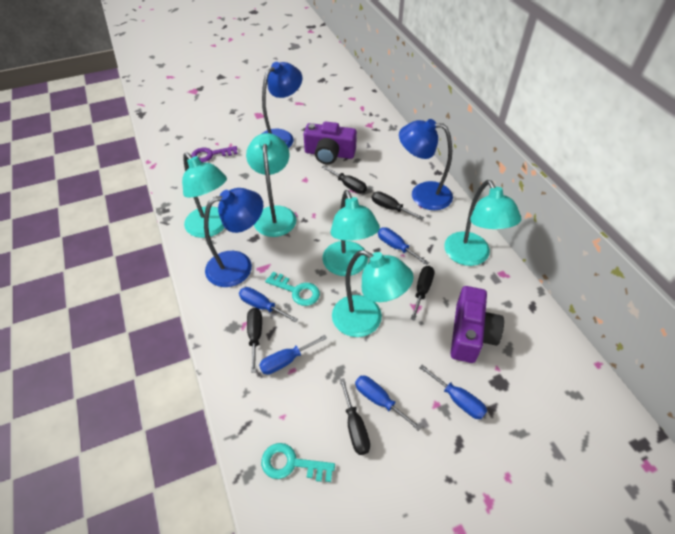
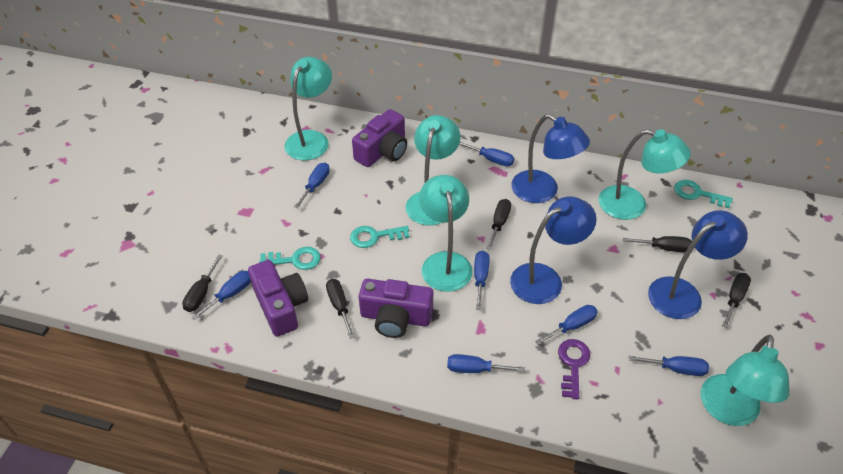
blue screwdriver: 5 -> 7
purple camera: 2 -> 3
turquoise key: 2 -> 3

